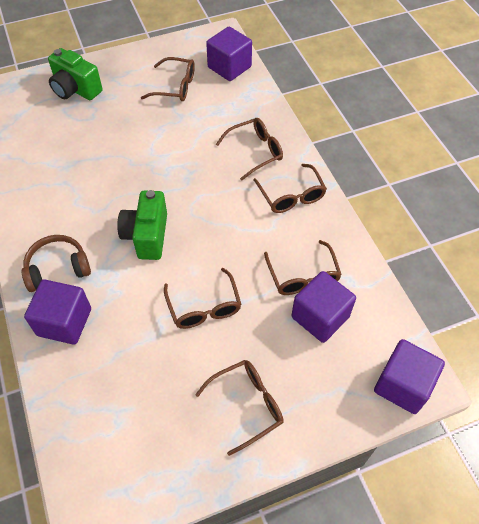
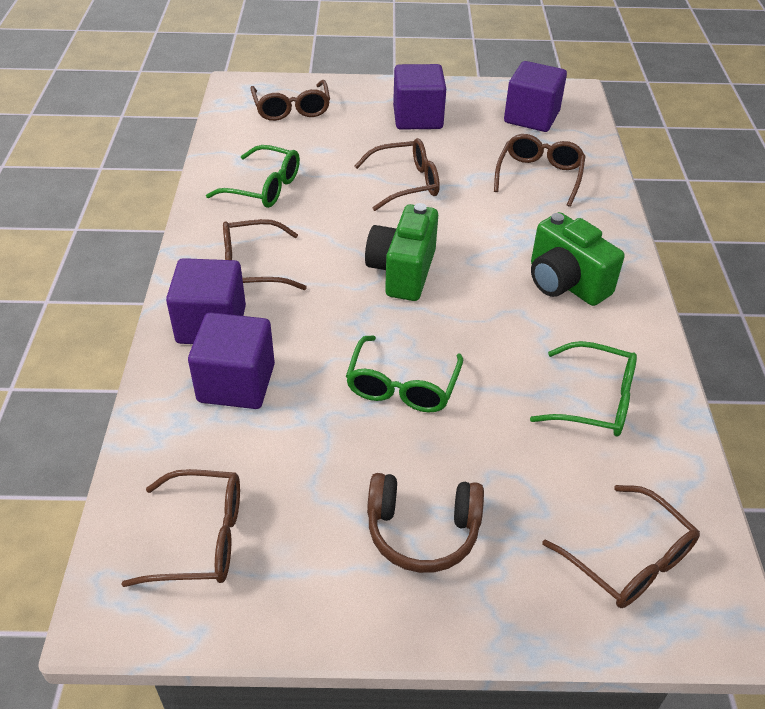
green glasses: 0 -> 3

